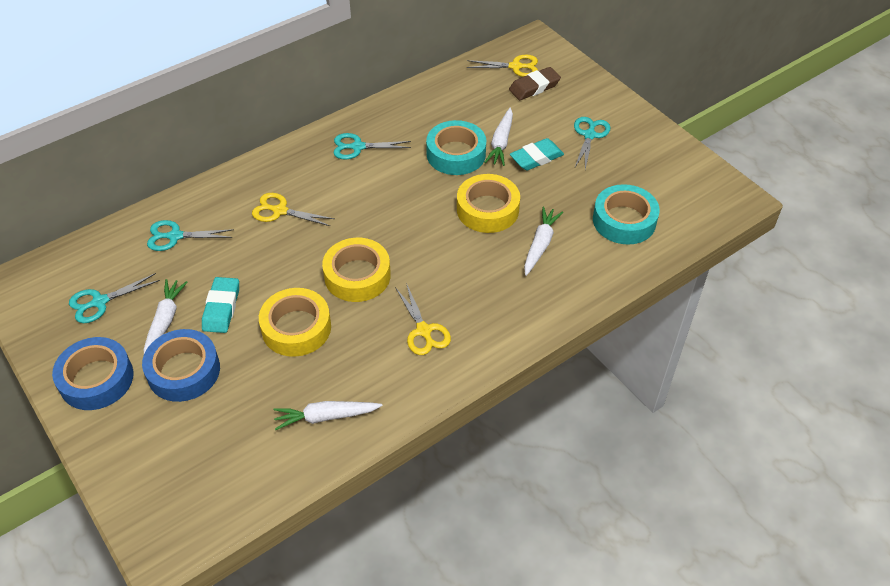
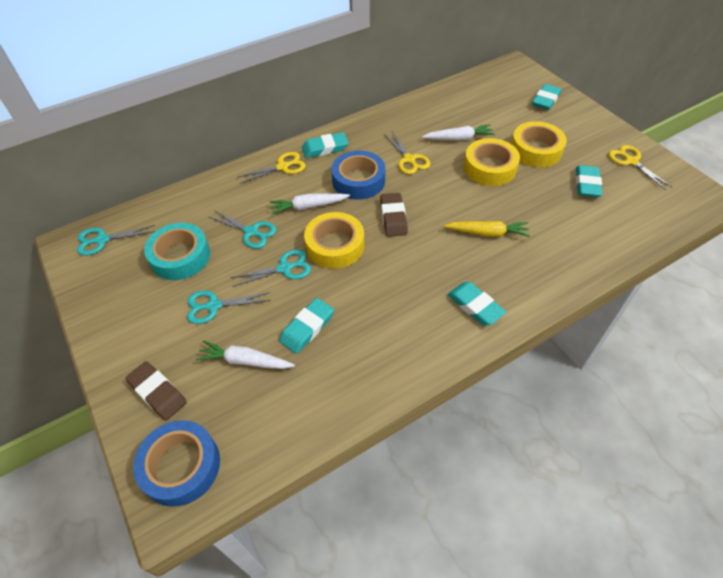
brown eraser: 1 -> 2
turquoise eraser: 2 -> 5
turquoise tape: 2 -> 1
white carrot: 4 -> 3
yellow carrot: 0 -> 1

